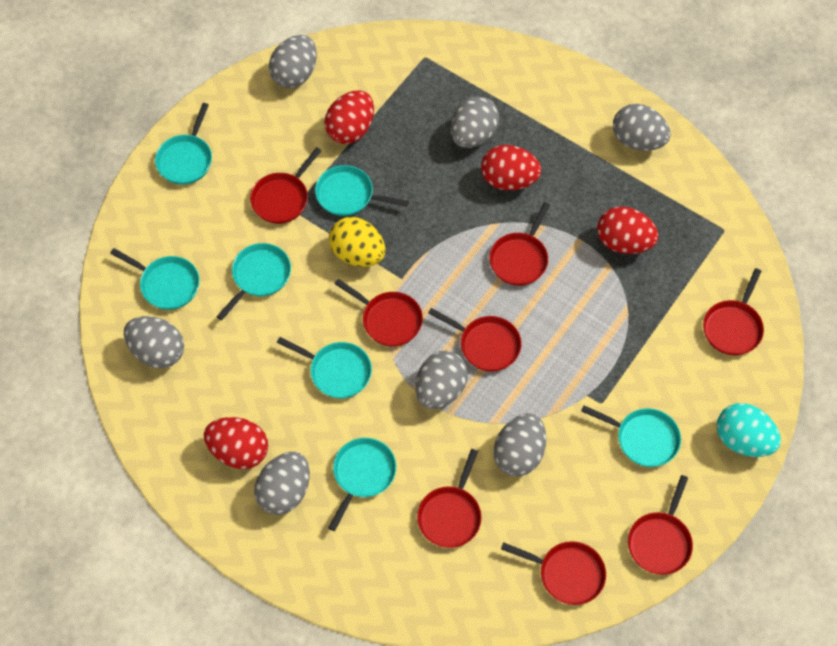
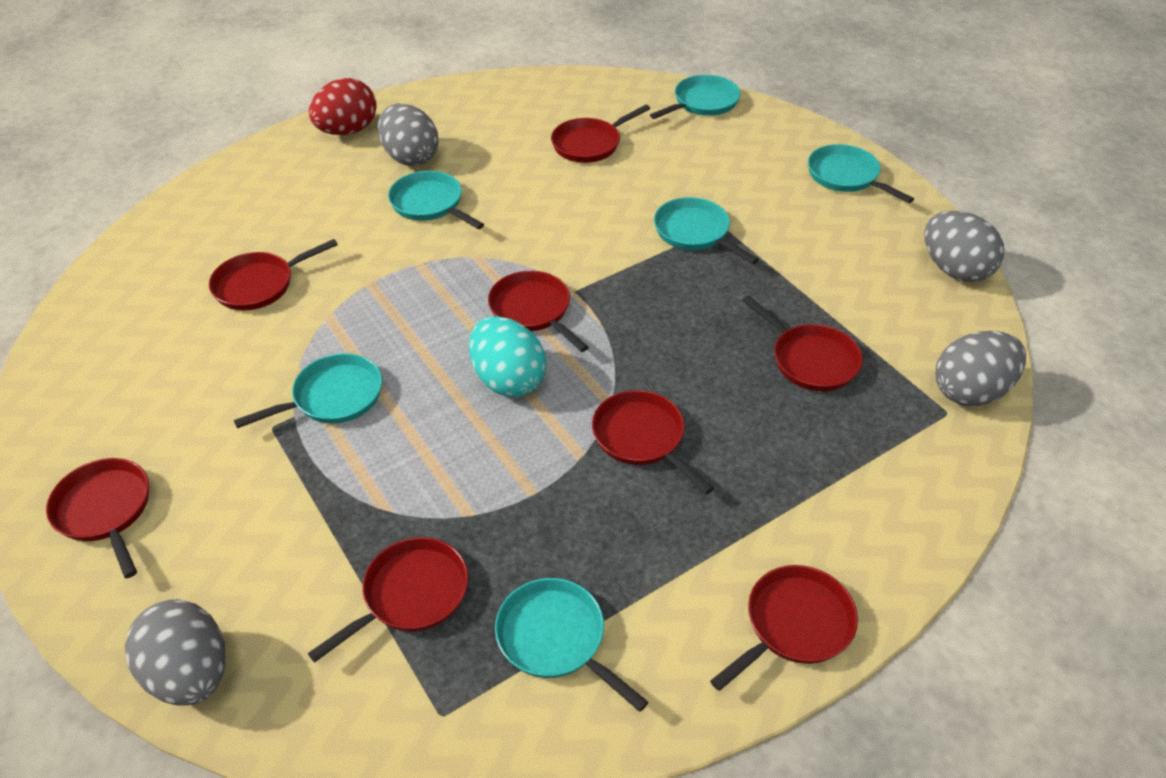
grey egg: 7 -> 4
red egg: 4 -> 1
turquoise pan: 7 -> 6
yellow egg: 1 -> 0

